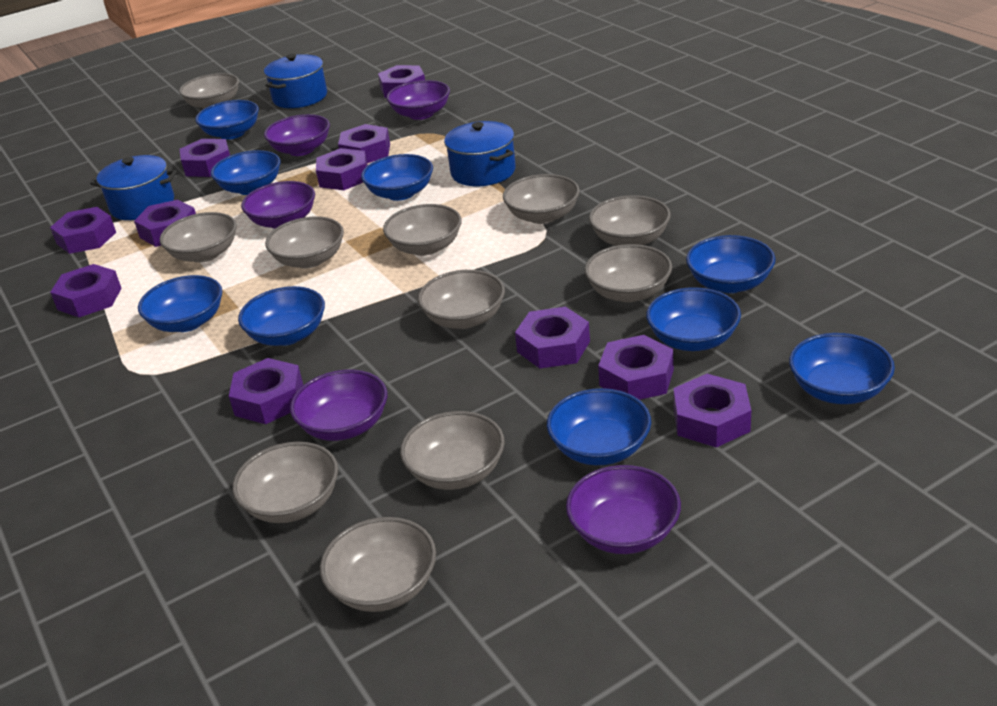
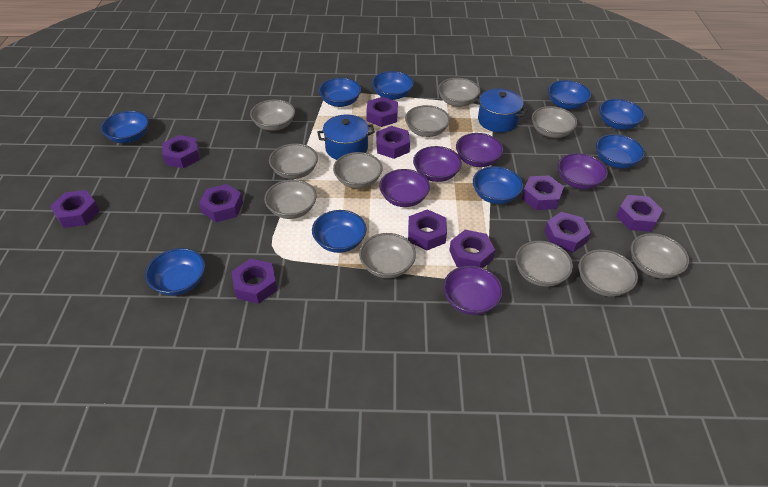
blue pot: 3 -> 2

